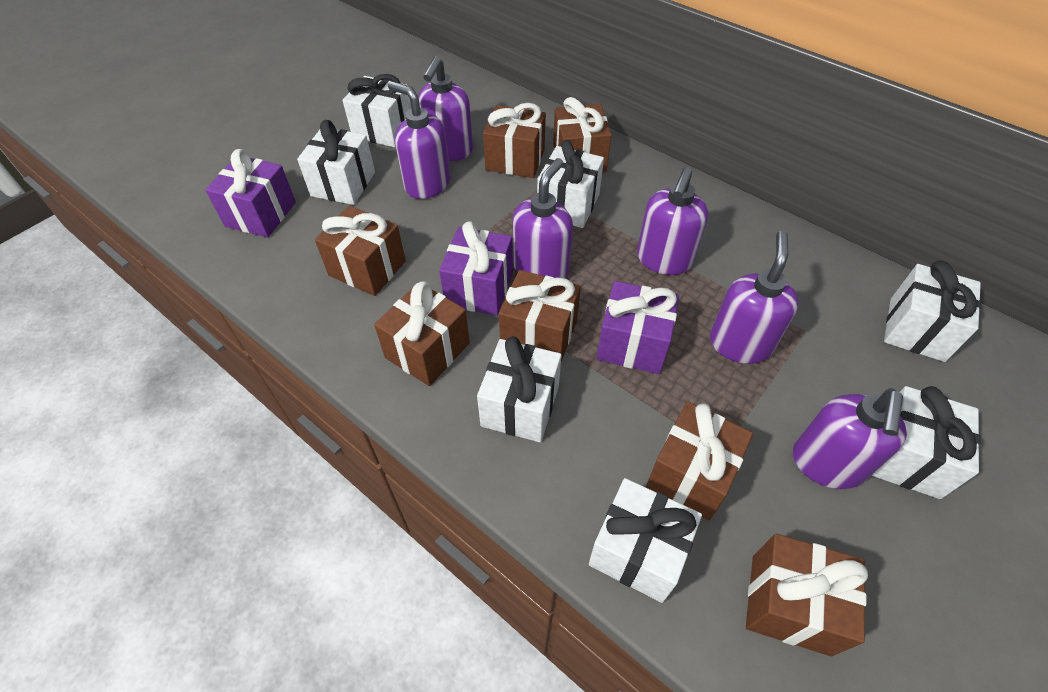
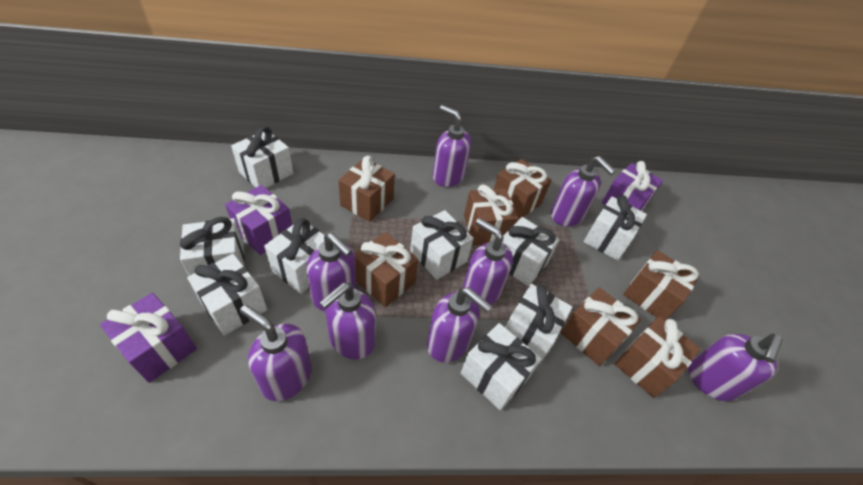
purple soap dispenser: 6 -> 8
white gift: 7 -> 9

